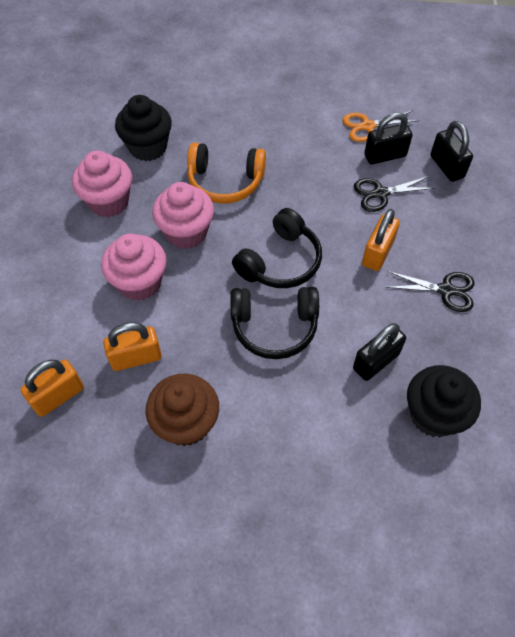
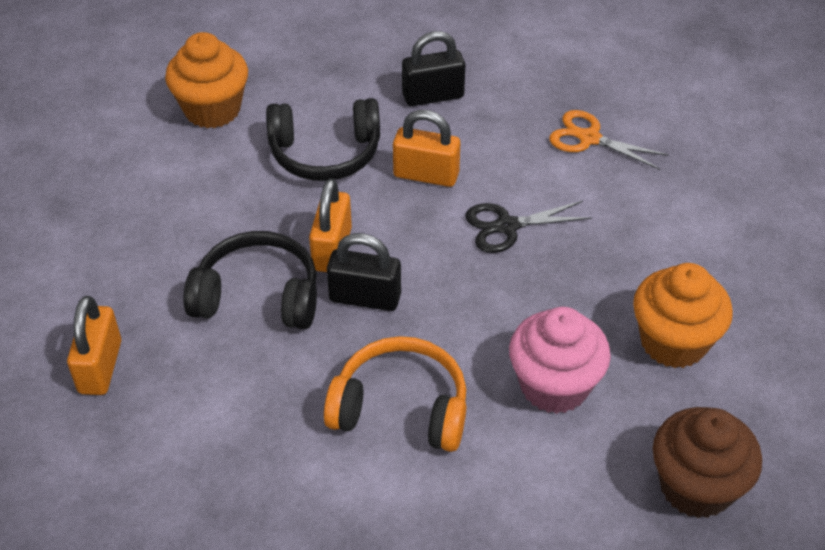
black cupcake: 2 -> 0
black padlock: 3 -> 2
black scissors: 2 -> 1
orange cupcake: 0 -> 2
pink cupcake: 3 -> 1

